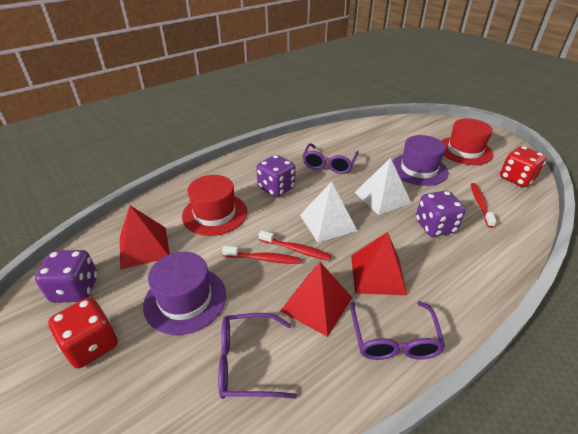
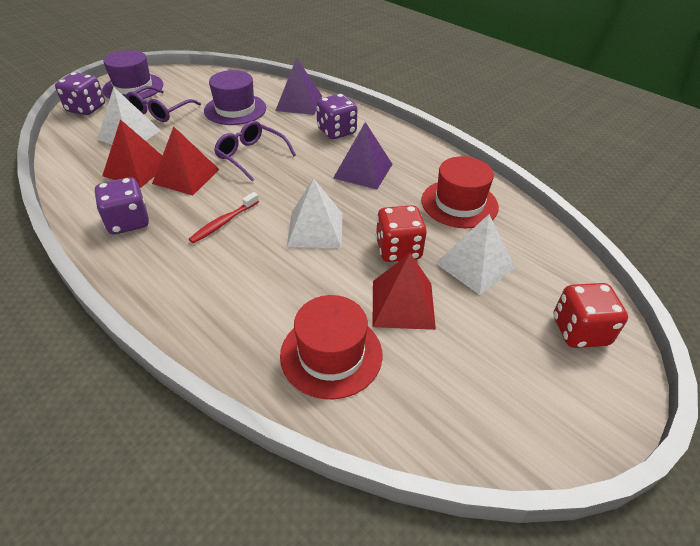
purple glasses: 3 -> 2
purple pyramid: 0 -> 2
red toothbrush: 3 -> 1
white pyramid: 2 -> 3

